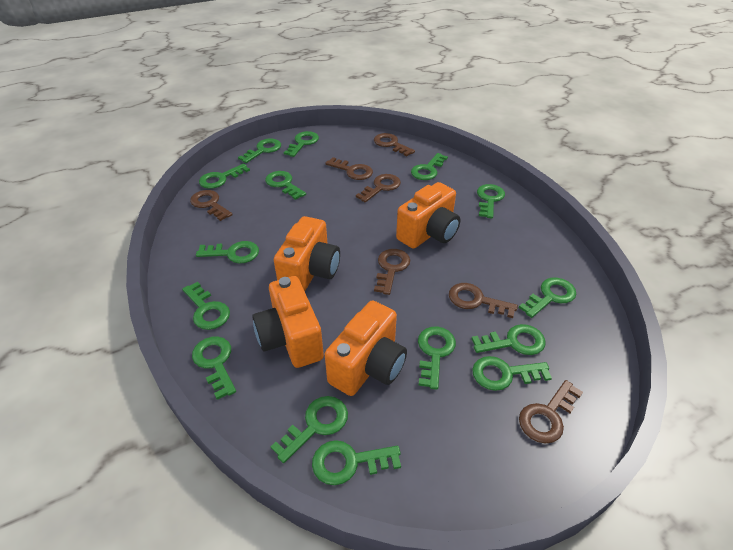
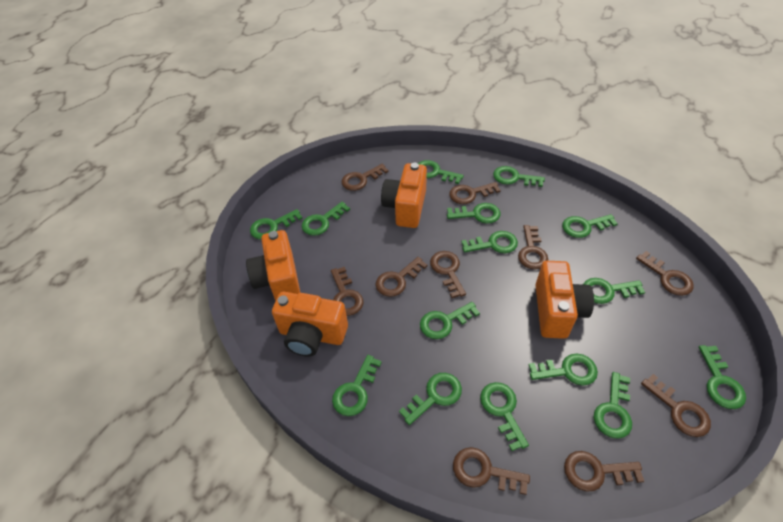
brown key: 7 -> 10

